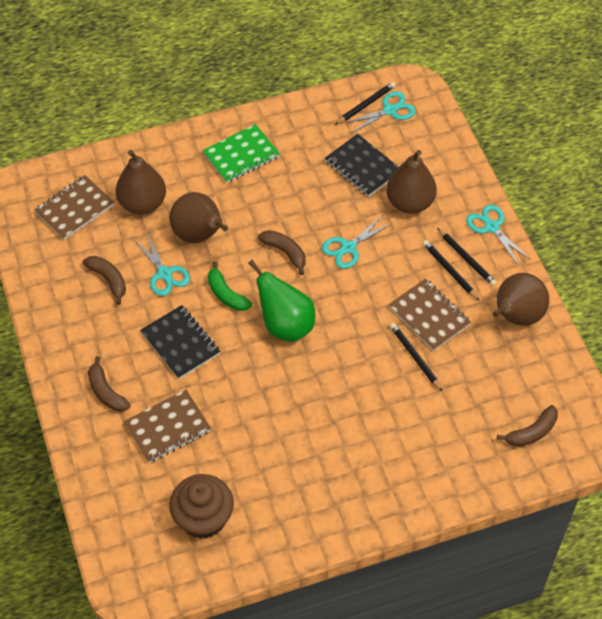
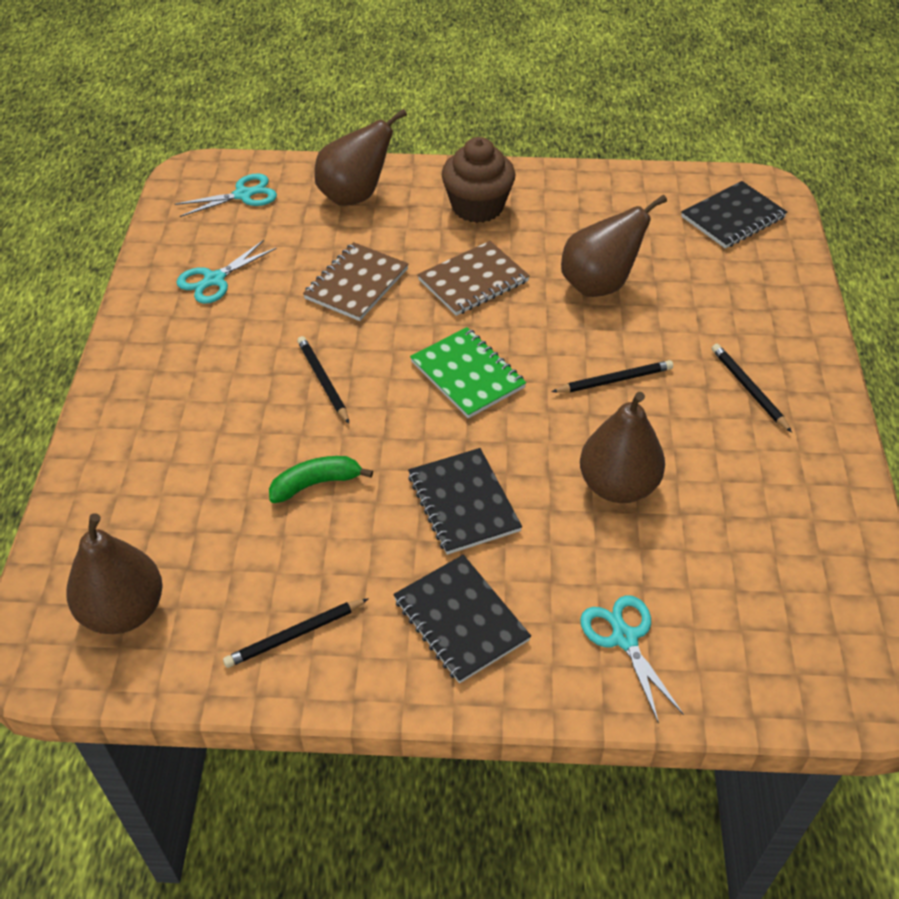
black notebook: 2 -> 3
brown banana: 4 -> 0
brown notebook: 3 -> 2
green pear: 1 -> 0
turquoise scissors: 4 -> 3

